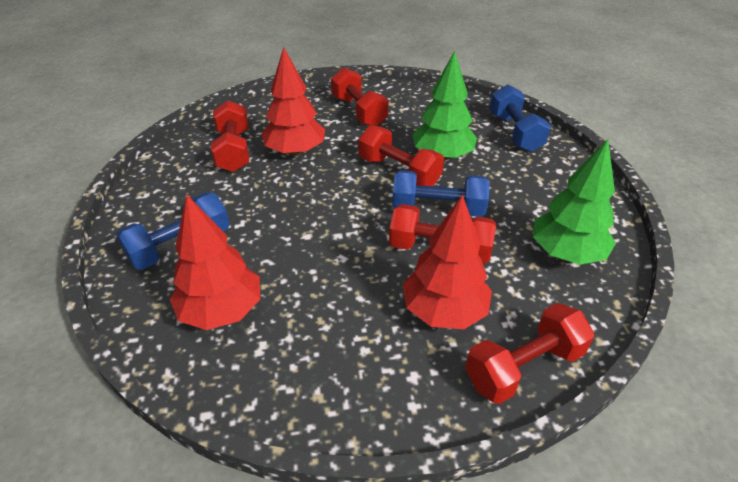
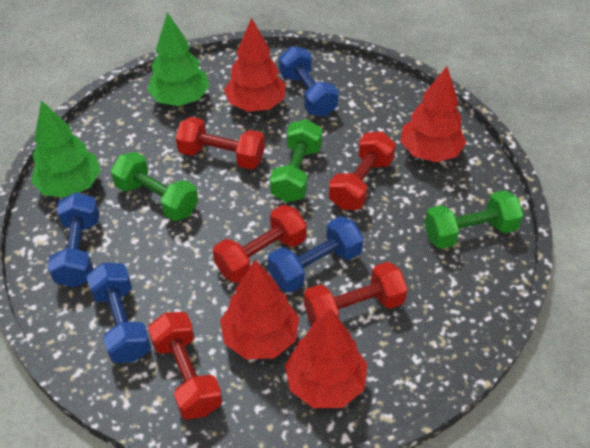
blue dumbbell: 3 -> 4
green dumbbell: 0 -> 3
red tree: 3 -> 4

